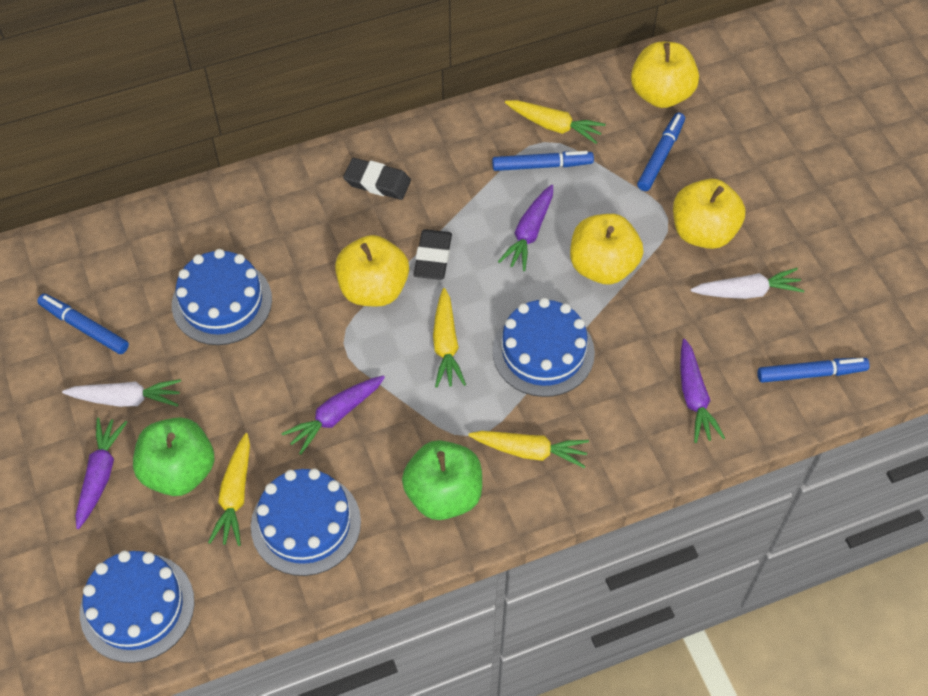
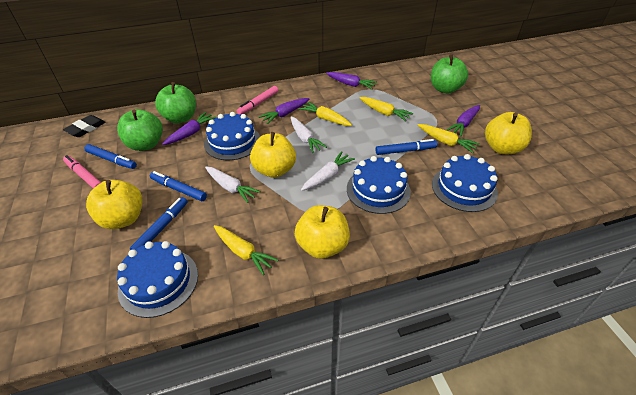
black eraser: 2 -> 1
green apple: 2 -> 3
pink marker: 0 -> 2
white carrot: 2 -> 3

